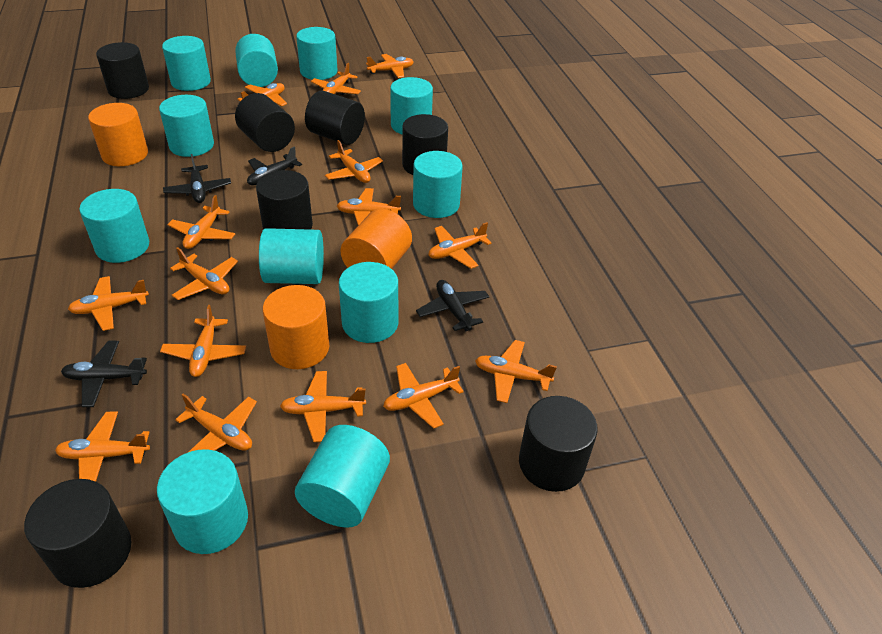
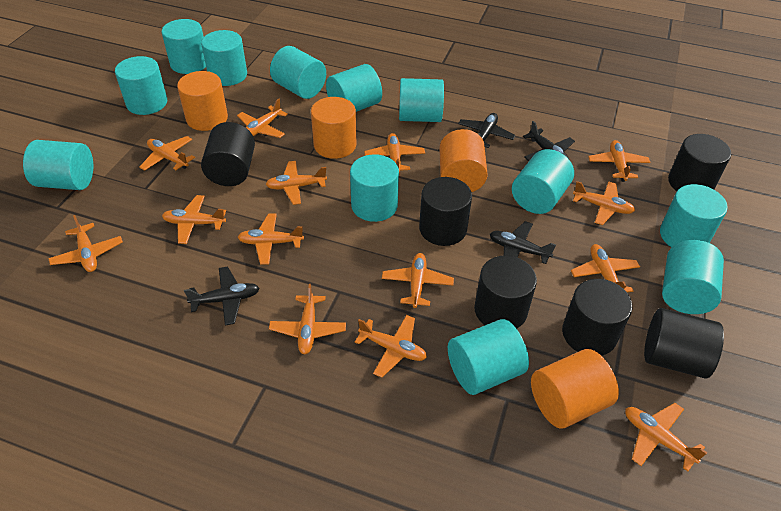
black cylinder: 7 -> 6
orange cylinder: 3 -> 4
orange plane: 15 -> 14
turquoise cylinder: 11 -> 12

